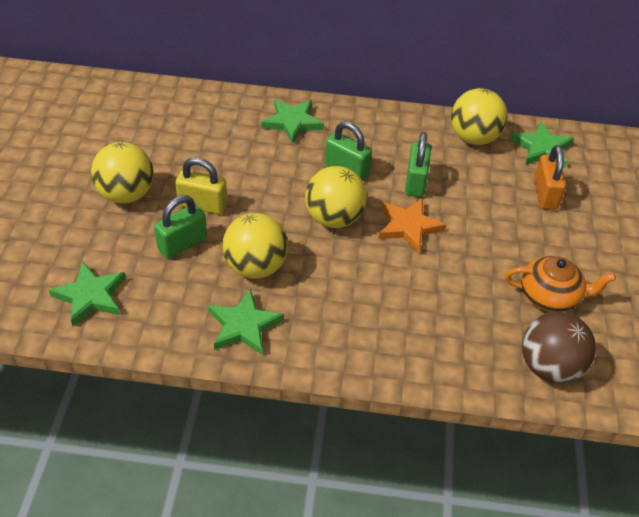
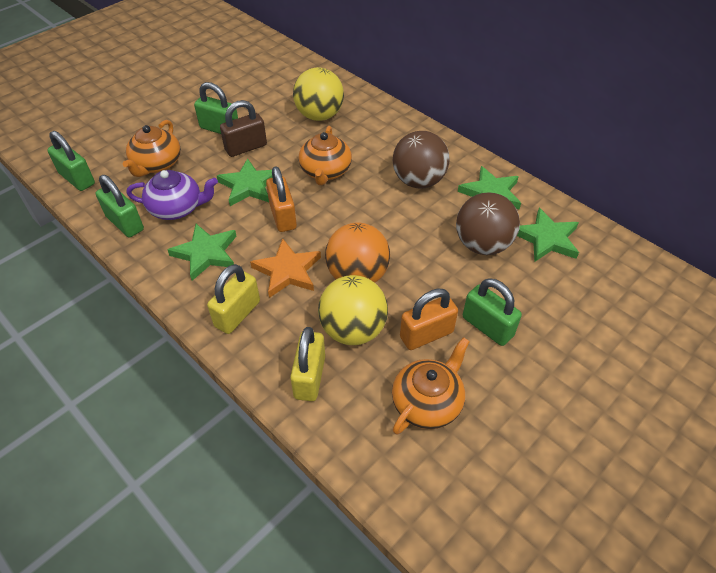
brown ball: 1 -> 2
brown padlock: 0 -> 1
green padlock: 3 -> 4
orange ball: 0 -> 1
orange padlock: 1 -> 2
orange teapot: 1 -> 3
purple teapot: 0 -> 1
yellow ball: 4 -> 2
yellow padlock: 1 -> 2

